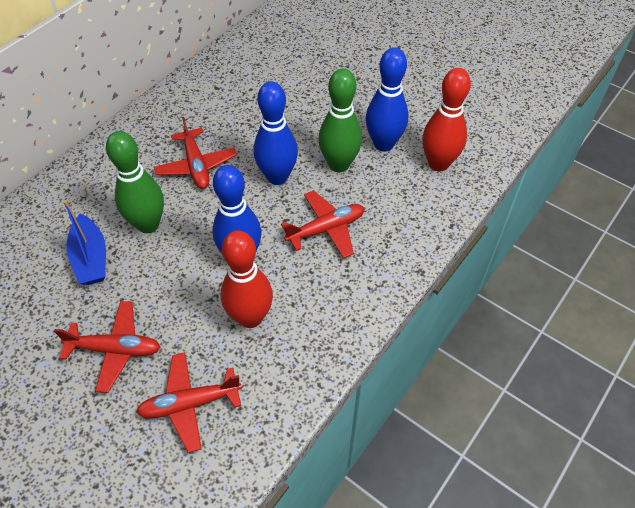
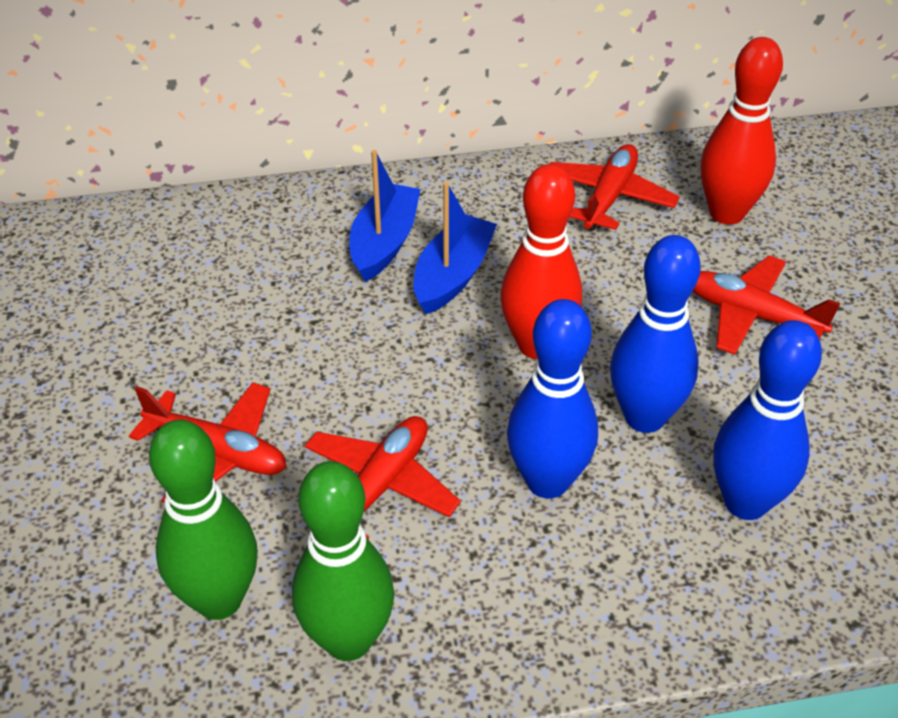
blue boat: 1 -> 2

